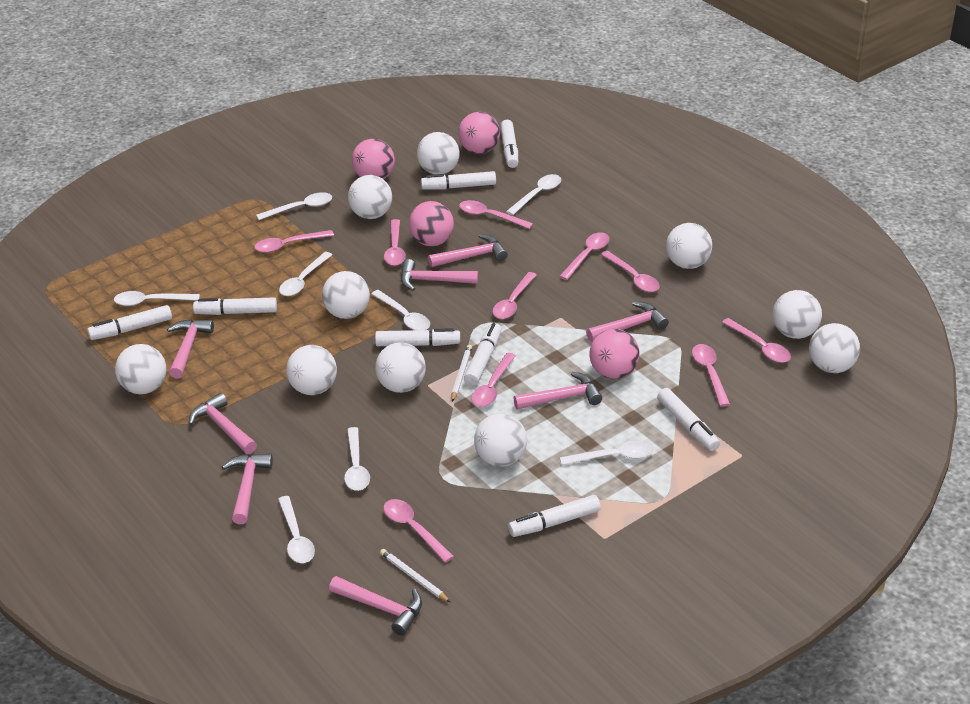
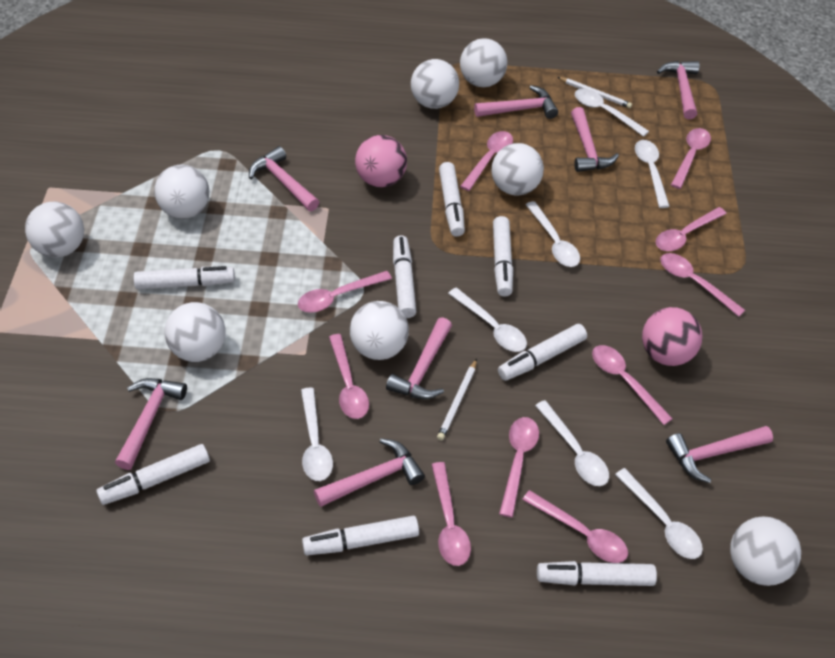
pink ball: 4 -> 2
white ball: 10 -> 8
white spoon: 8 -> 7

